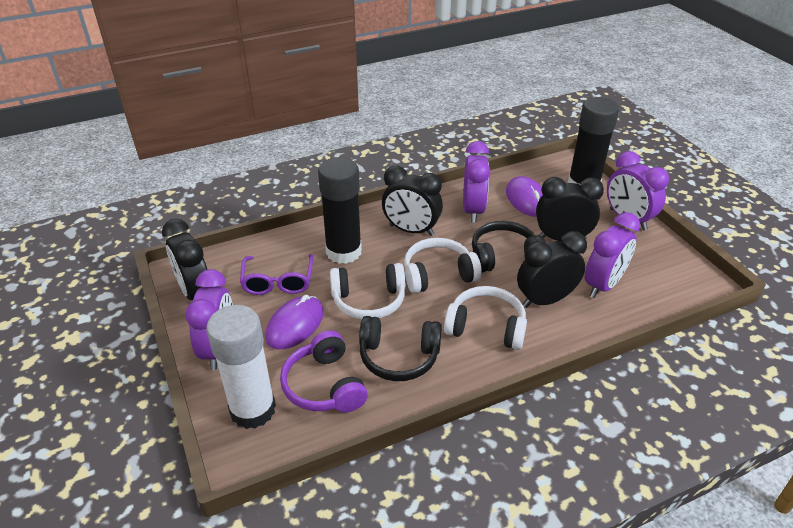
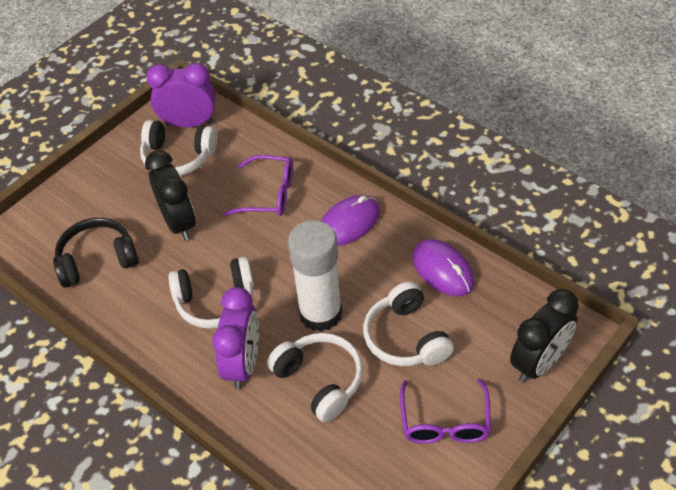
black clock: 4 -> 2
black glue stick: 2 -> 0
black headphones: 2 -> 1
purple clock: 4 -> 2
purple glasses: 1 -> 2
purple headphones: 1 -> 0
white headphones: 3 -> 4

